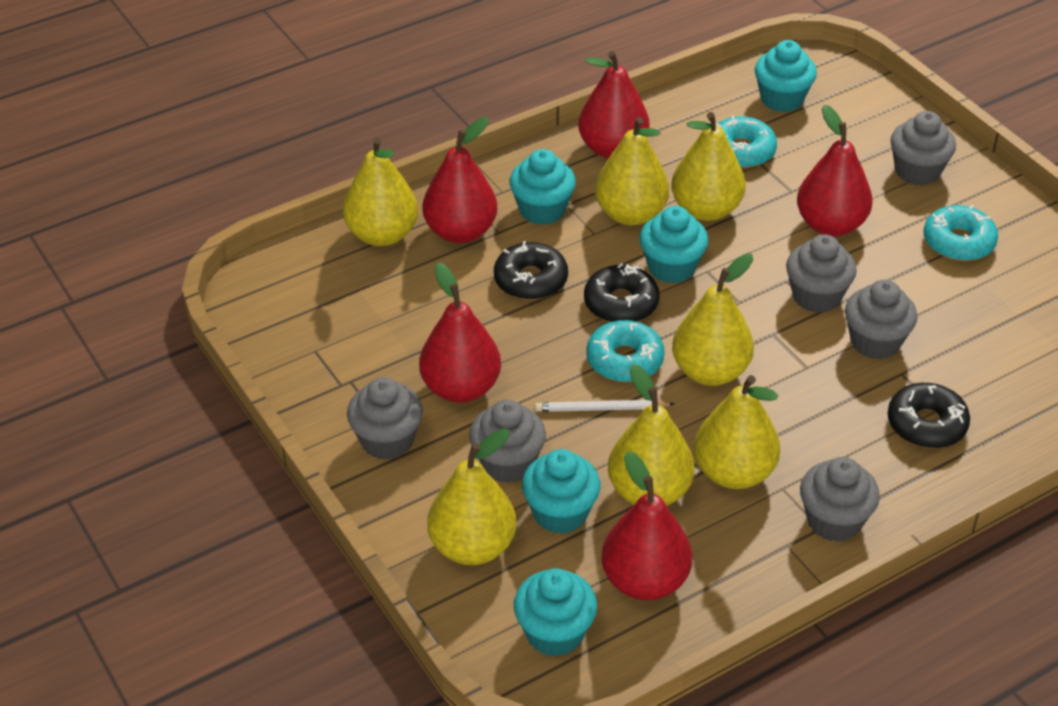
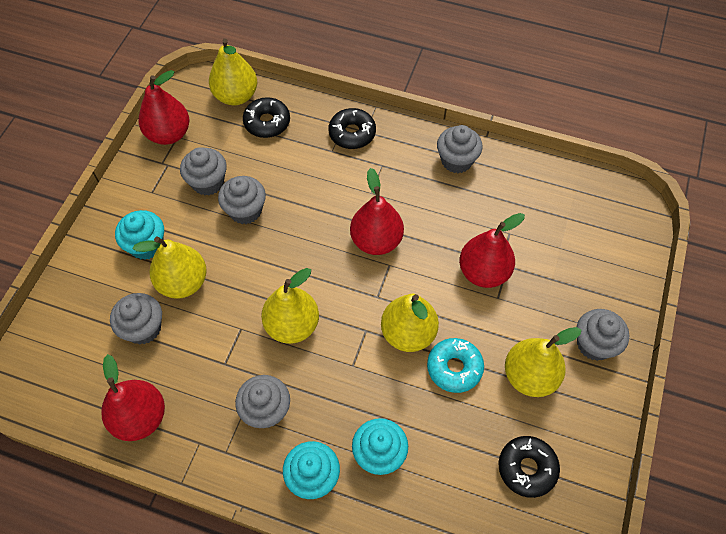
red pear: 5 -> 4
turquoise cupcake: 5 -> 3
turquoise donut: 3 -> 1
white pencil: 1 -> 0
yellow pear: 7 -> 5

